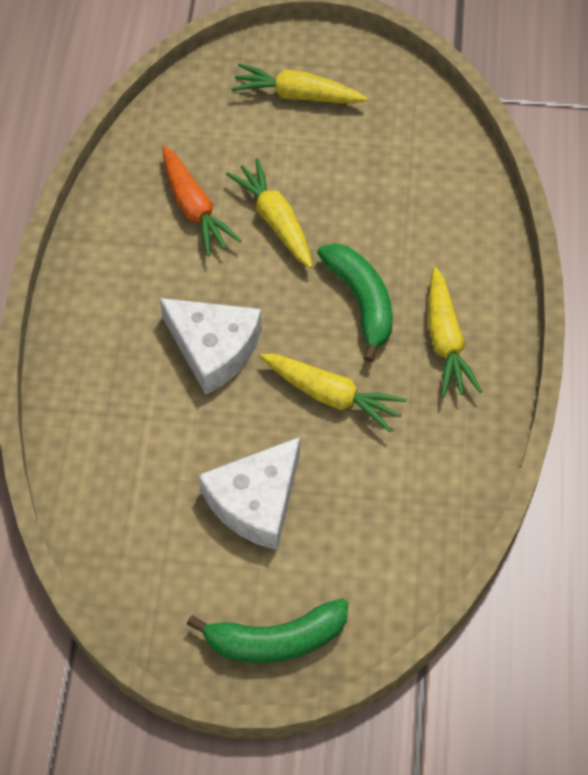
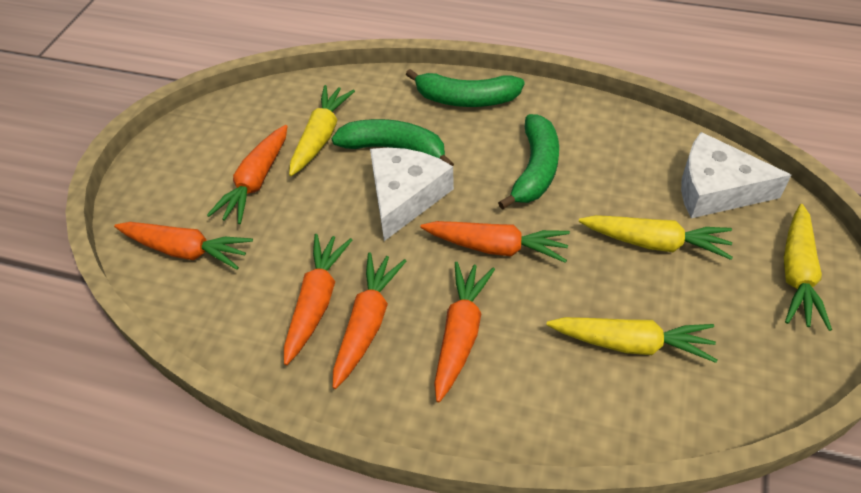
green banana: 2 -> 3
orange carrot: 1 -> 6

